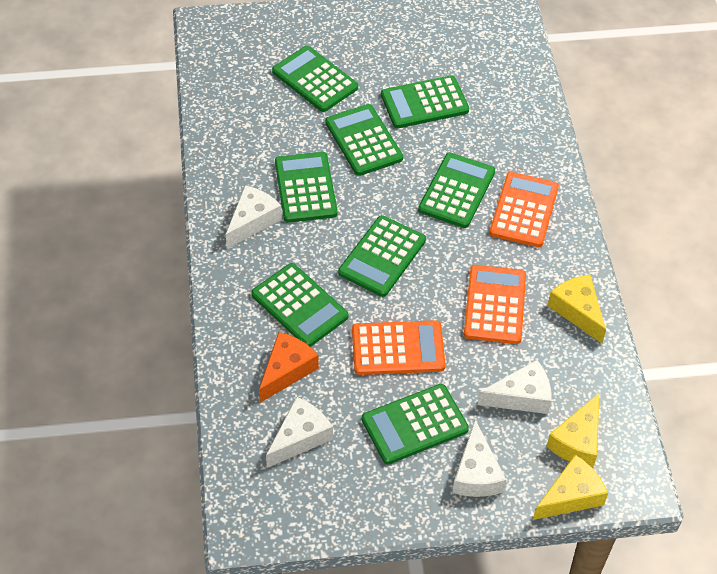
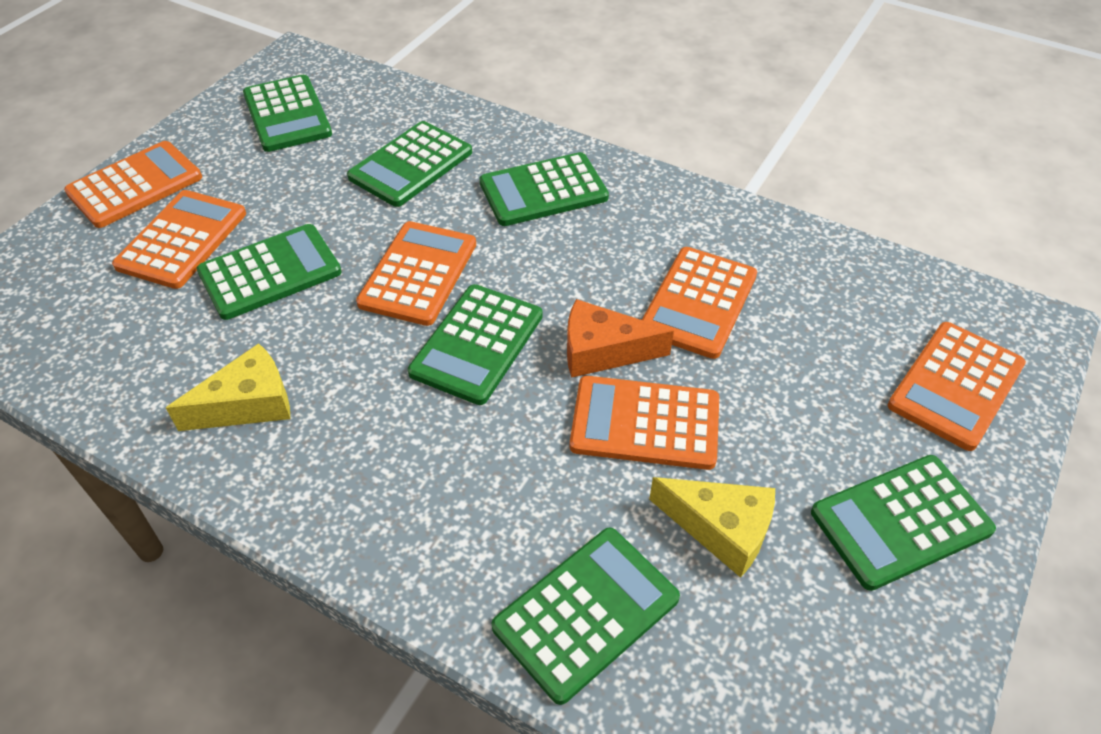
green calculator: 8 -> 7
orange calculator: 3 -> 6
white cheese: 4 -> 0
yellow cheese: 3 -> 2

